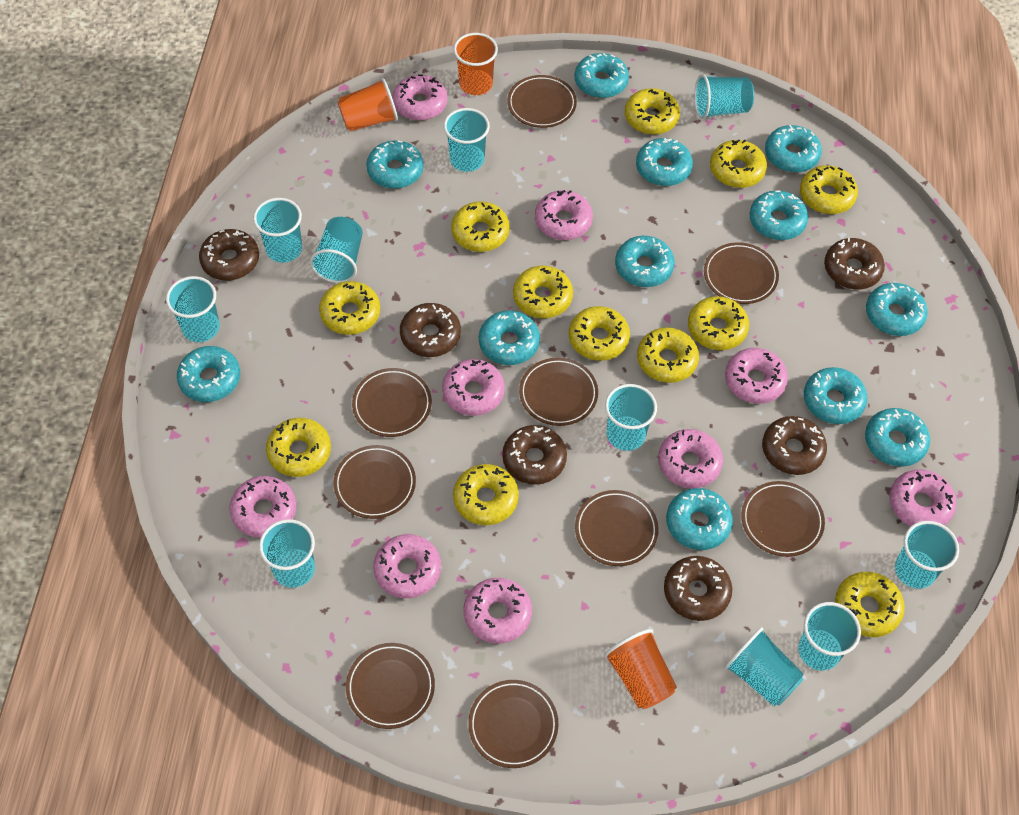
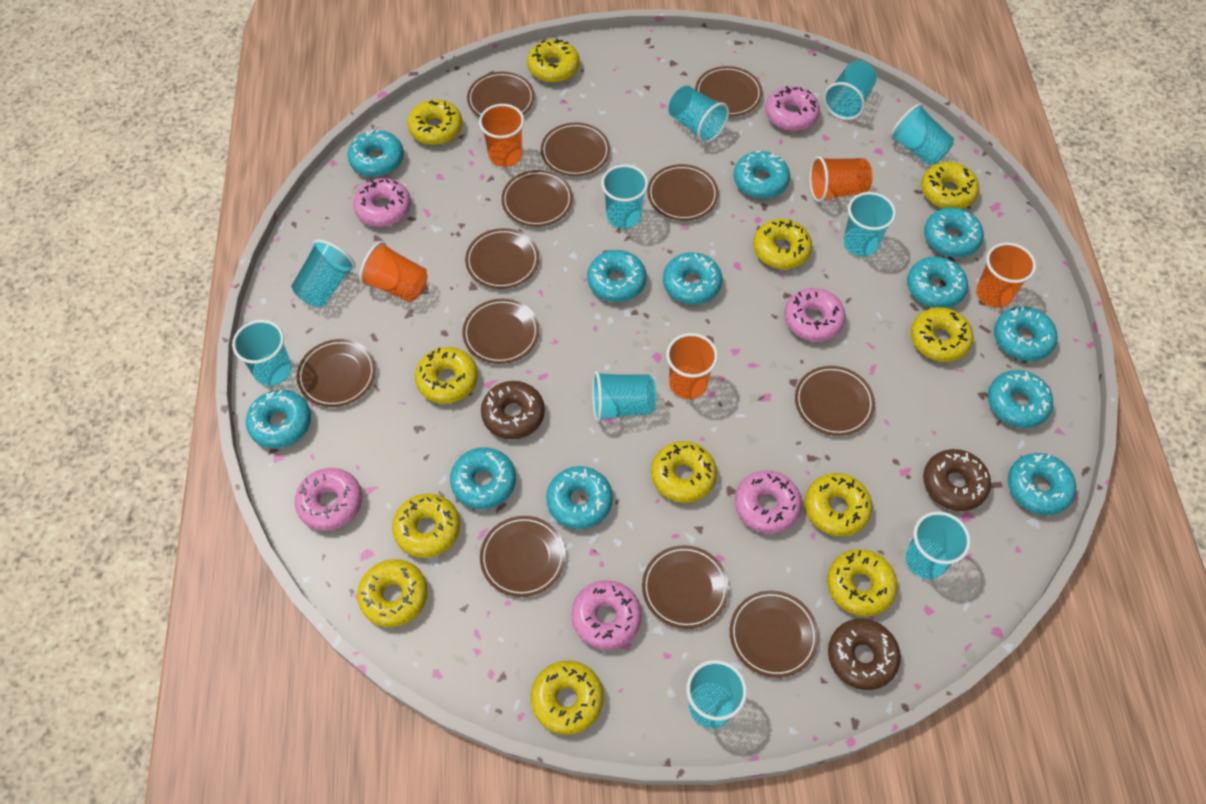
brown donut: 6 -> 3
brown plate: 9 -> 12
orange cup: 3 -> 5
pink donut: 9 -> 6

